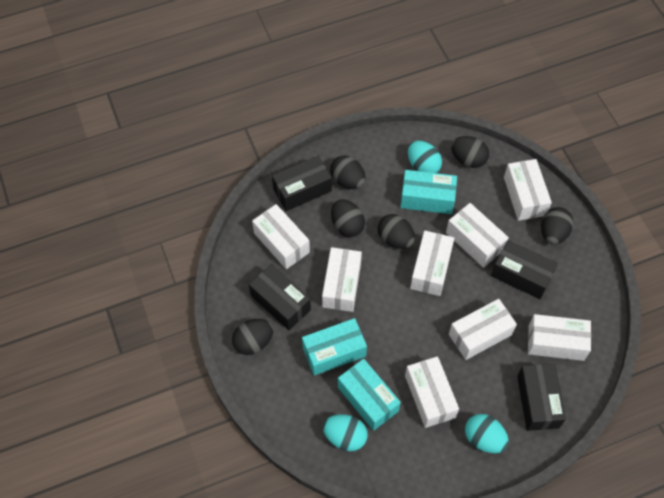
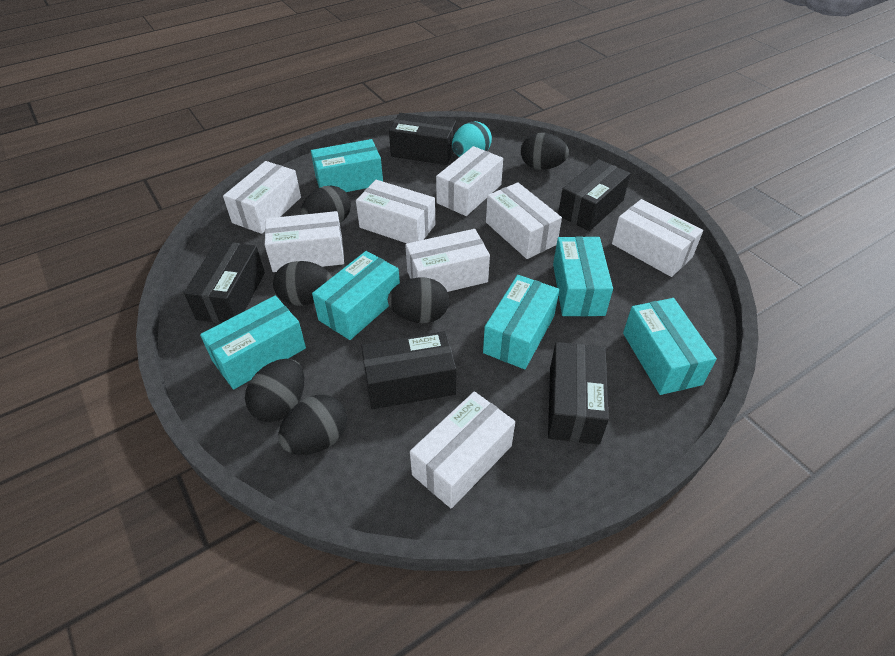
black box: 4 -> 5
turquoise box: 3 -> 6
turquoise egg: 3 -> 1

